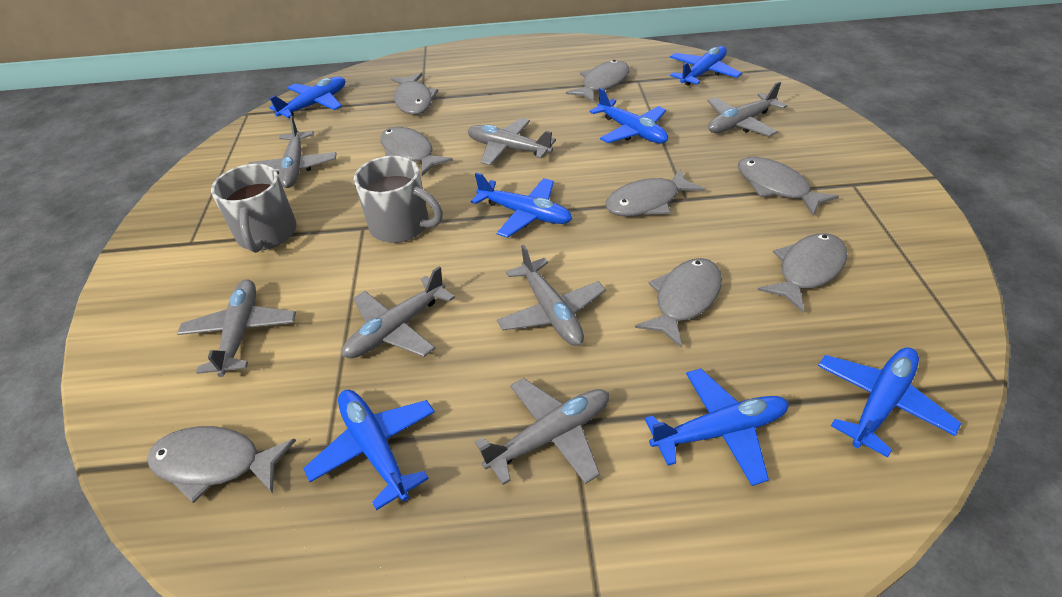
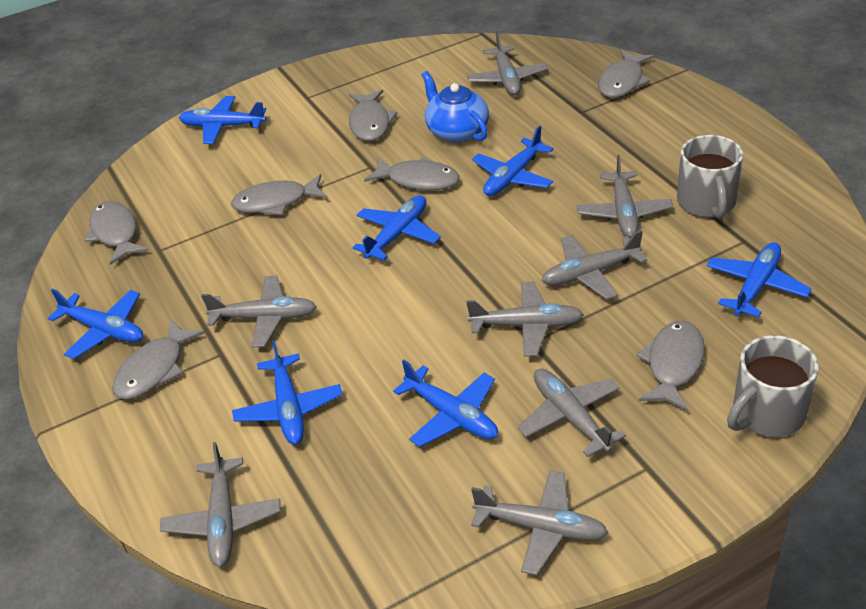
blue teapot: 0 -> 1
grey fish: 8 -> 7
grey plane: 7 -> 8

